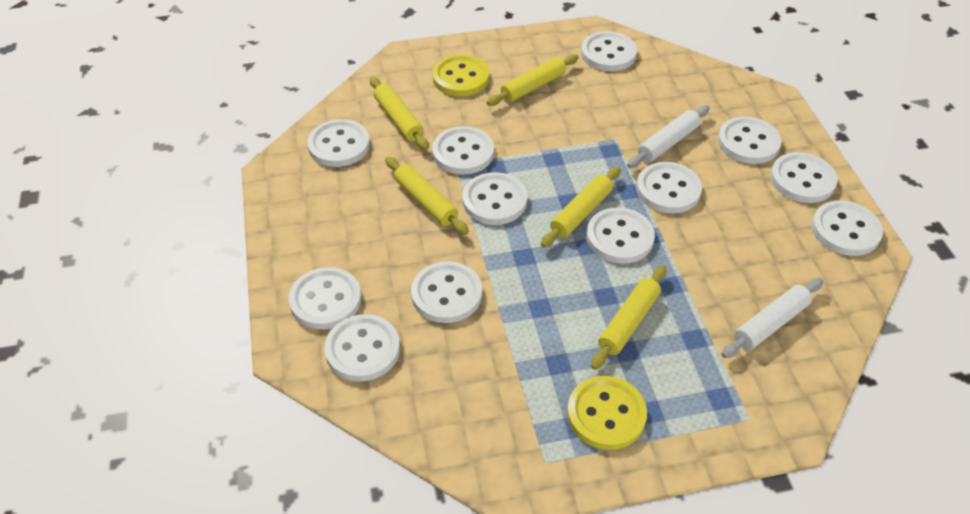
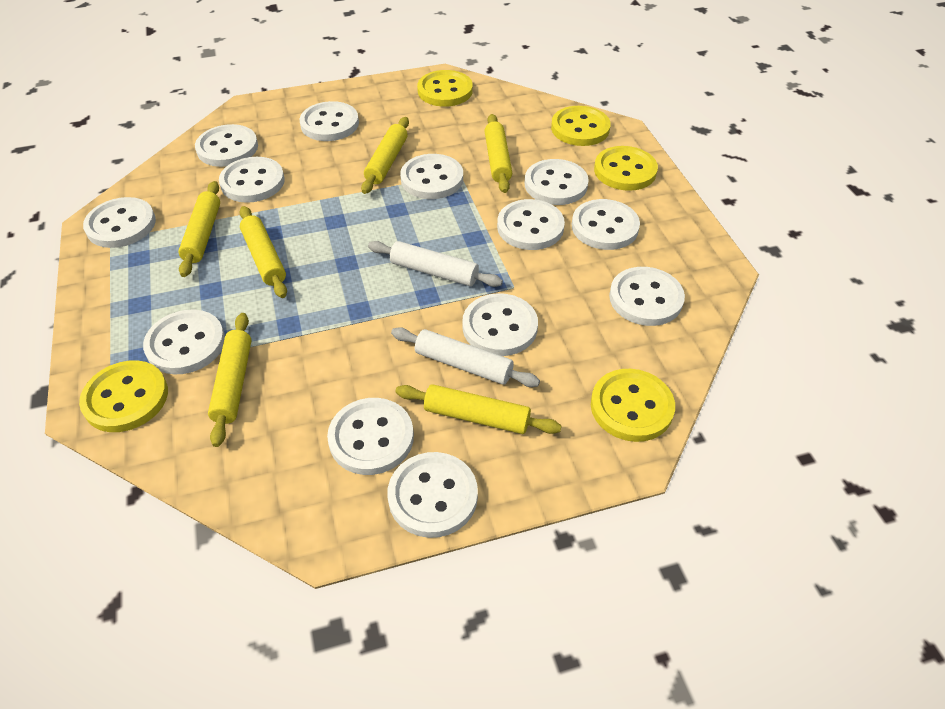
white button: 12 -> 13
yellow button: 2 -> 5
yellow rolling pin: 5 -> 6

